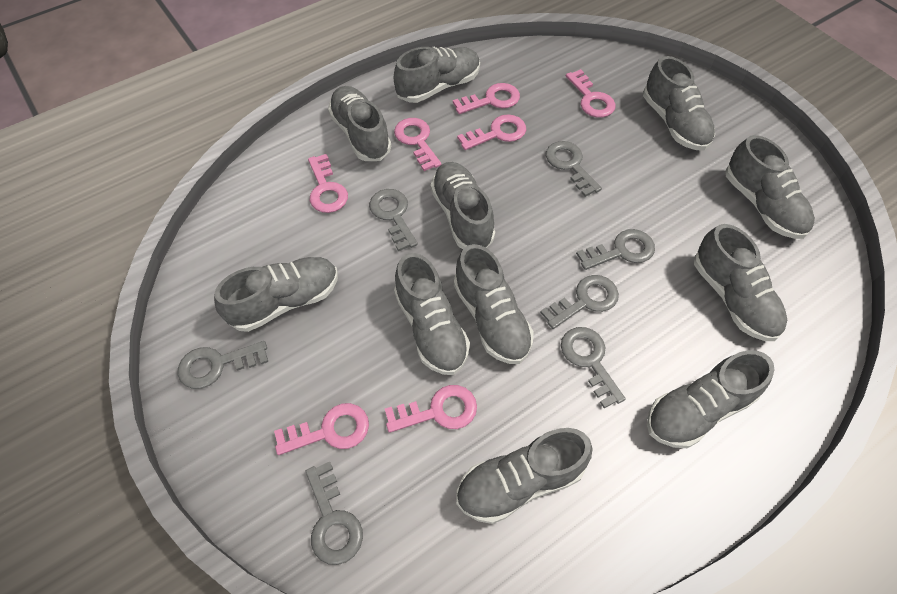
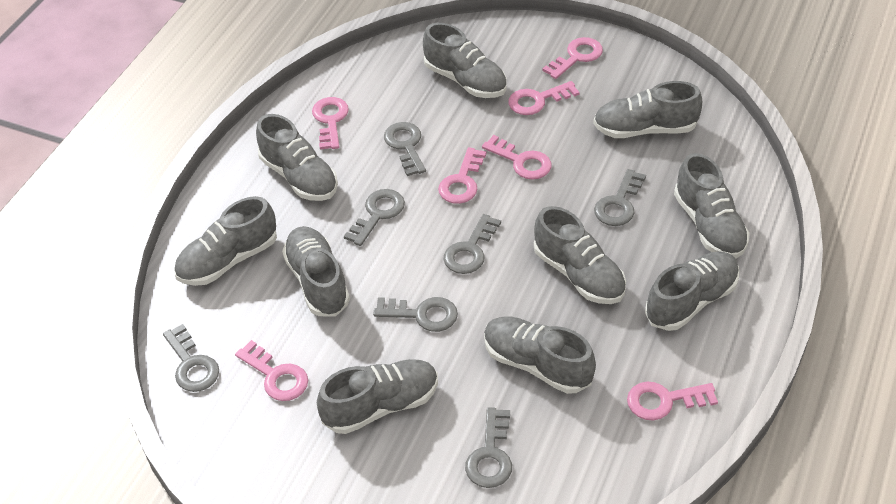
grey shoe: 11 -> 10

